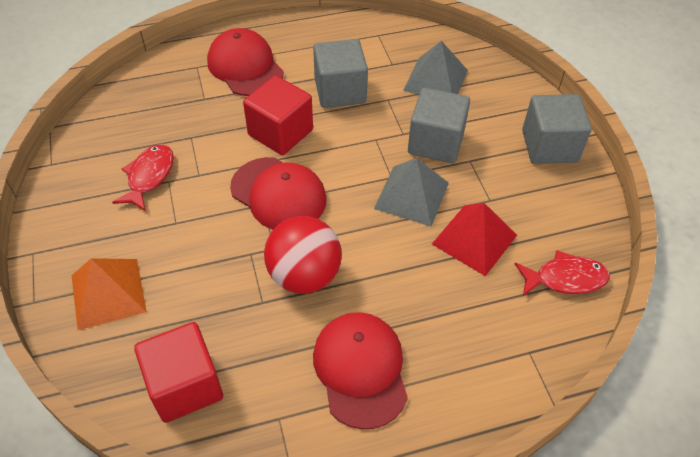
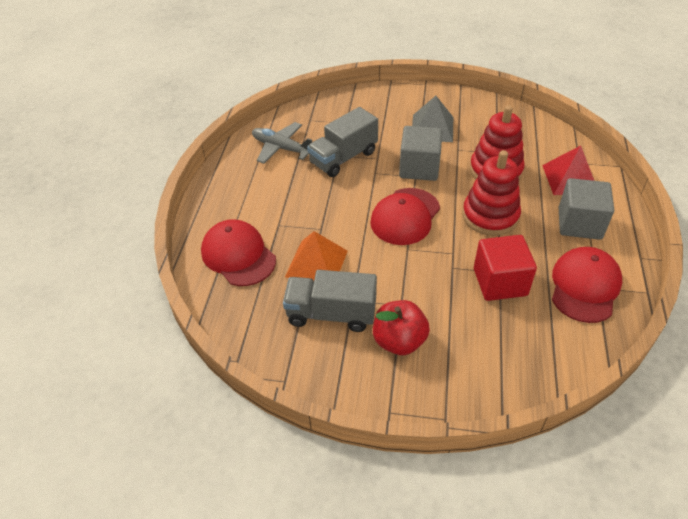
grey cube: 3 -> 2
grey plane: 0 -> 1
grey pyramid: 2 -> 1
grey truck: 0 -> 2
red apple: 0 -> 1
red ball: 1 -> 0
red cube: 2 -> 1
red fish: 2 -> 0
red stacking toy: 0 -> 2

